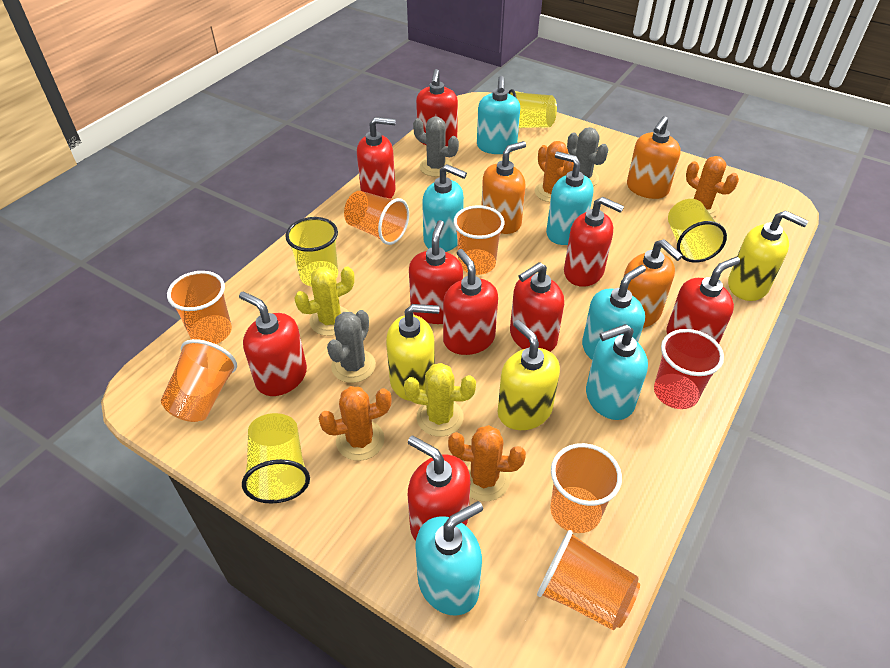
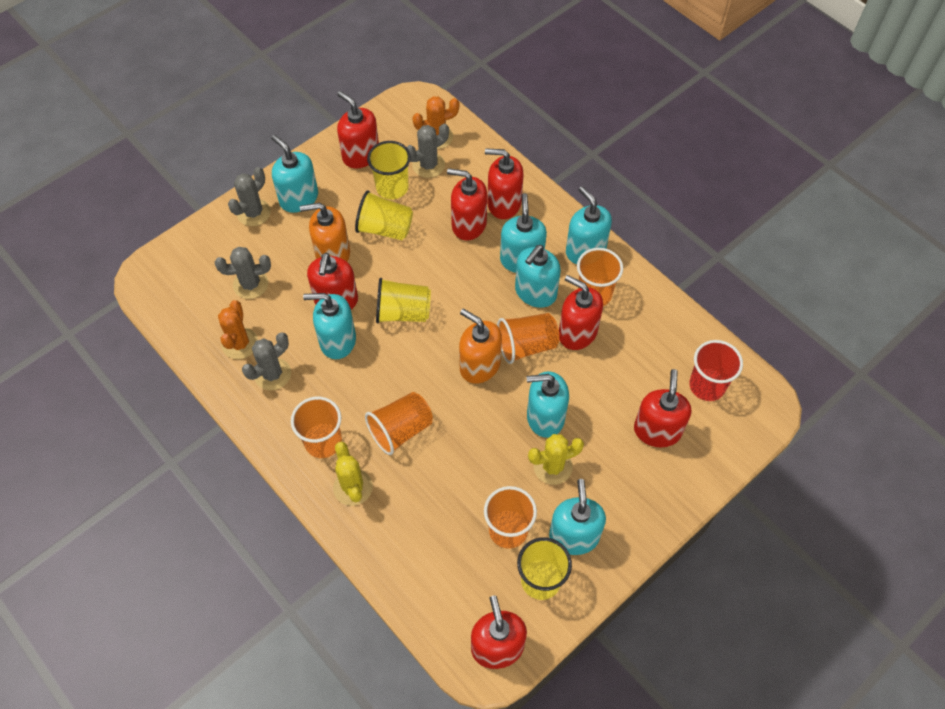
grey cactus: 3 -> 4
orange cactus: 4 -> 2
orange cup: 6 -> 5
orange soap dispenser: 3 -> 2
red soap dispenser: 9 -> 7
turquoise soap dispenser: 6 -> 7
yellow soap dispenser: 3 -> 0

